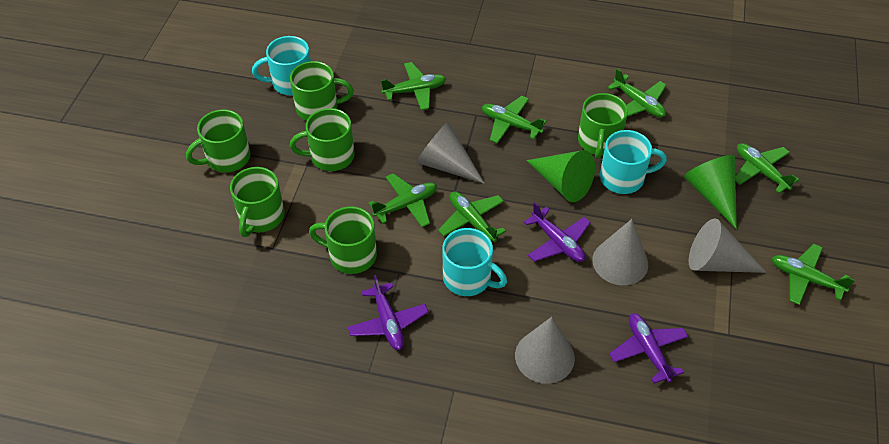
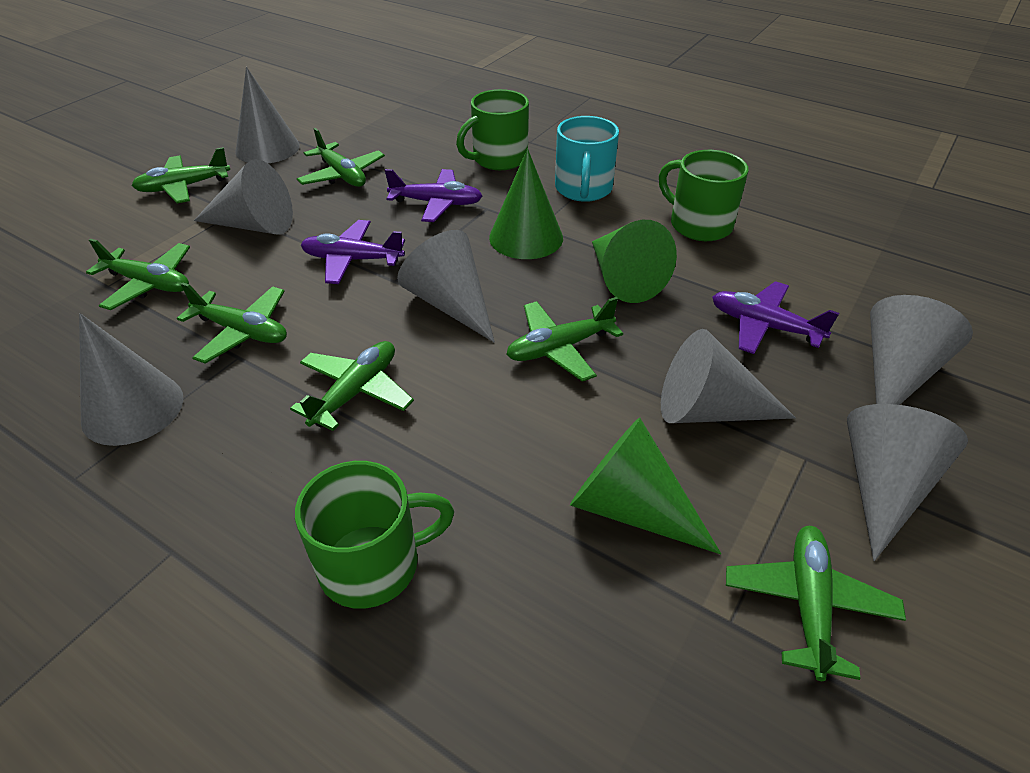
green cone: 2 -> 3
green mug: 6 -> 3
grey cone: 4 -> 7
turquoise mug: 3 -> 1

